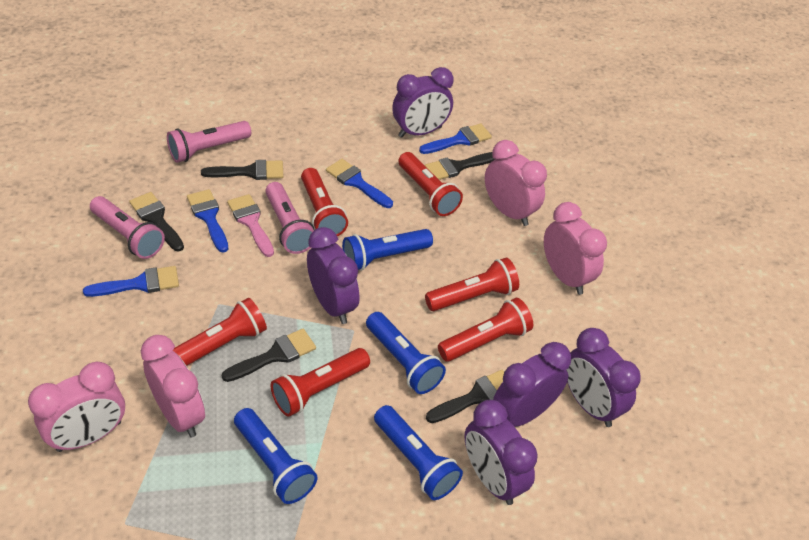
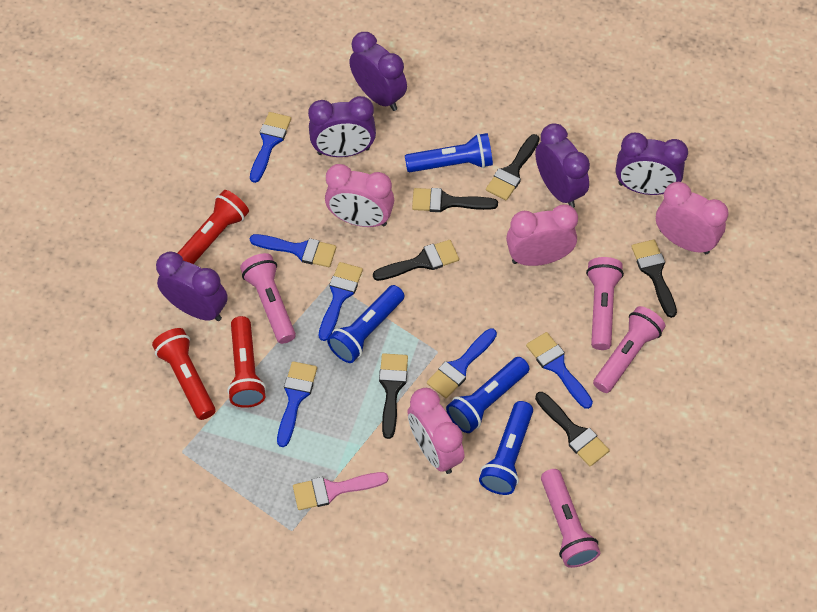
black brush: 5 -> 6
blue brush: 4 -> 6
pink flashlight: 3 -> 4
red flashlight: 6 -> 3

